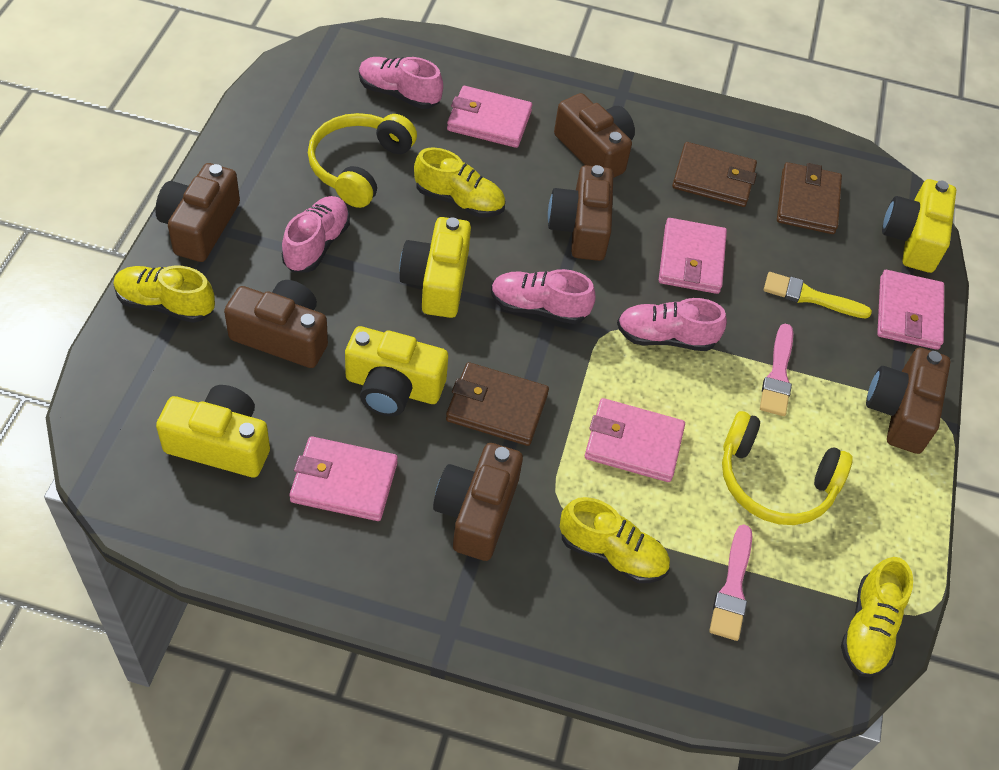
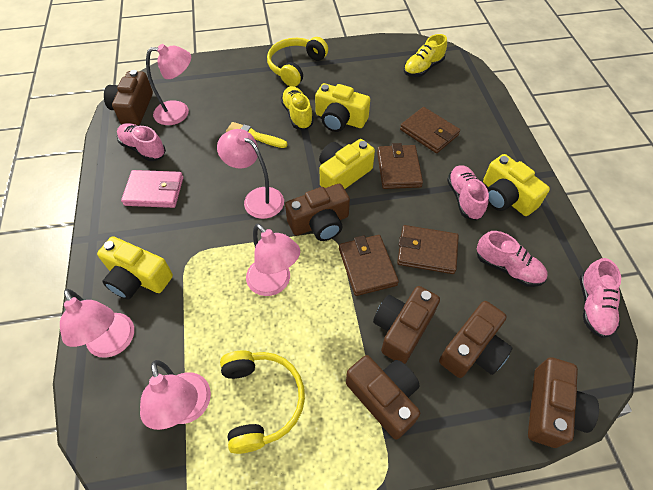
brown wallet: 3 -> 4
pink brush: 2 -> 0
pink lamp: 0 -> 5
pink wallet: 5 -> 1
yellow shoe: 4 -> 2

